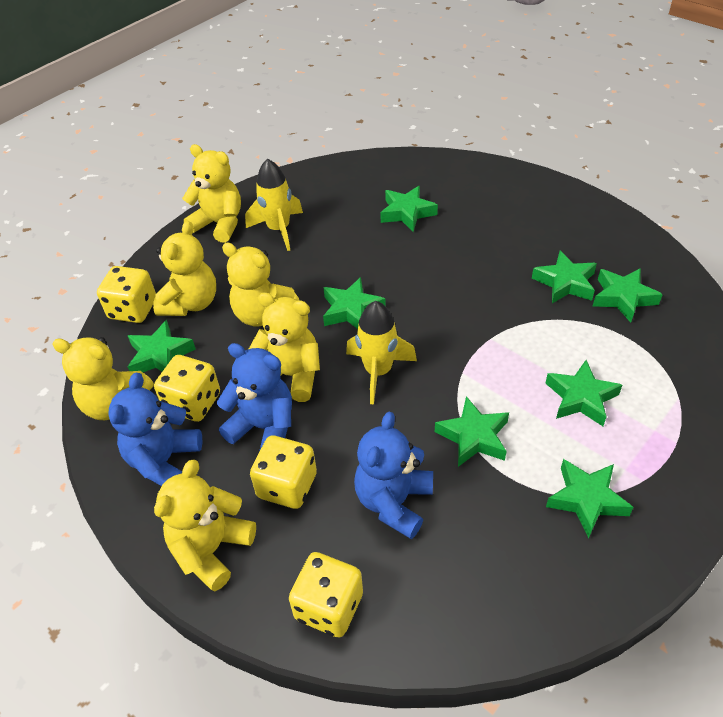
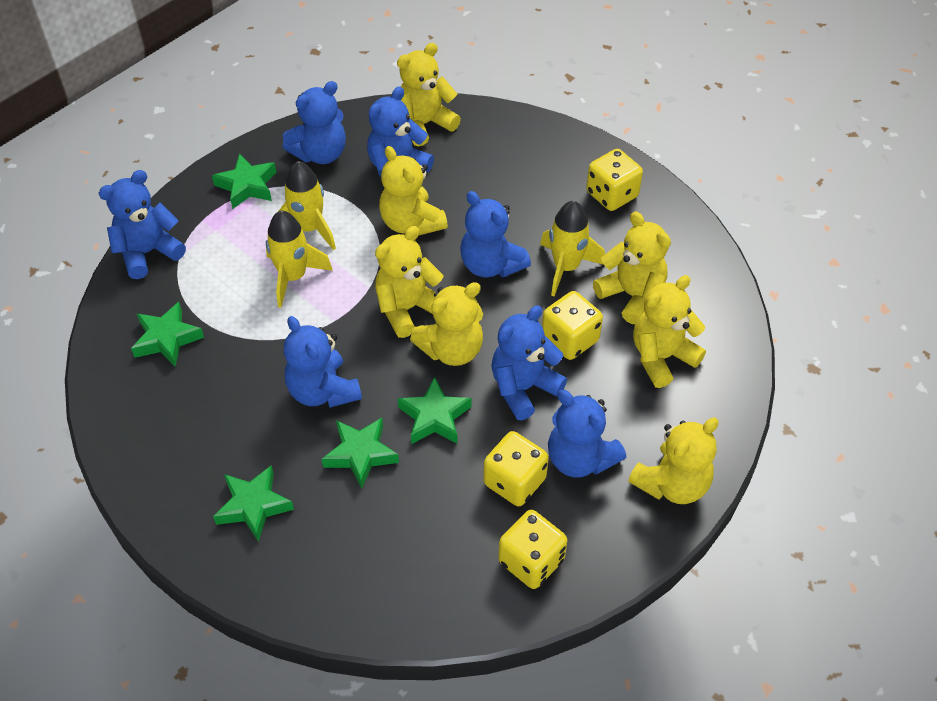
blue teddy bear: 3 -> 7
green star: 8 -> 5
yellow rocket: 2 -> 3
yellow teddy bear: 6 -> 7

